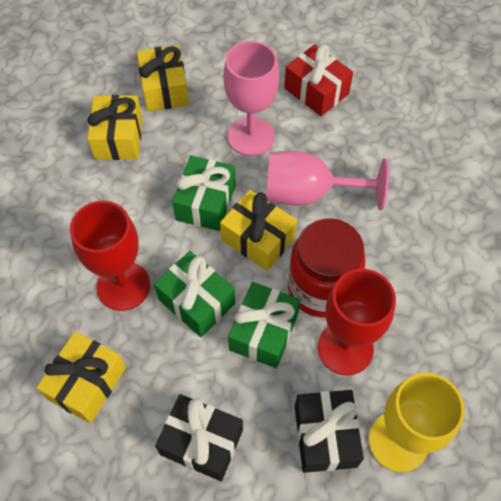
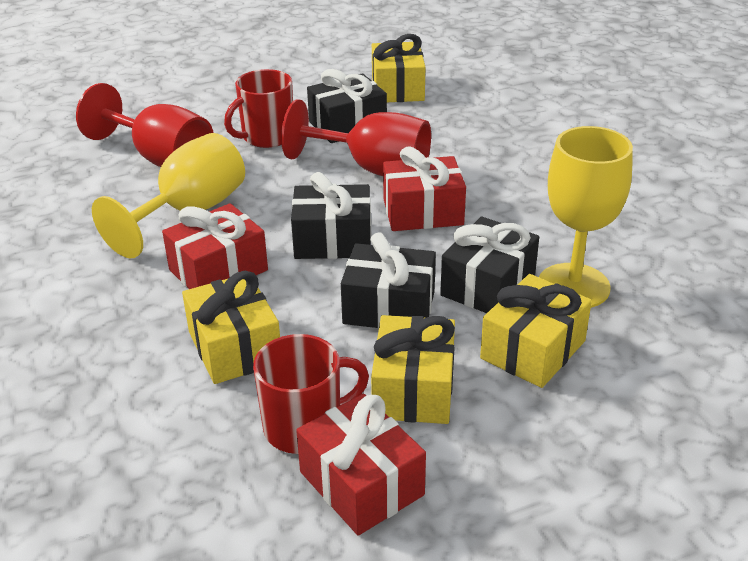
black gift: 2 -> 4
green gift: 3 -> 0
pink goblet: 2 -> 0
red gift: 1 -> 3
red jar: 1 -> 0
red mug: 0 -> 2
yellow goblet: 1 -> 2

